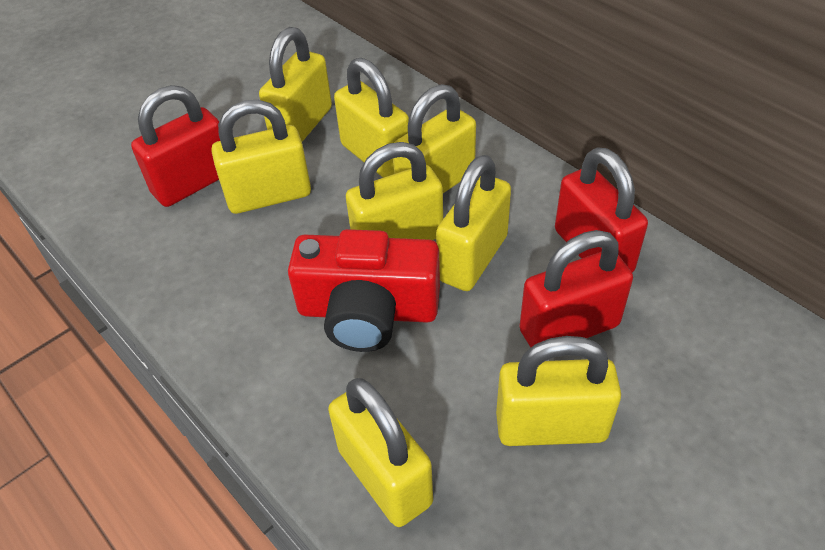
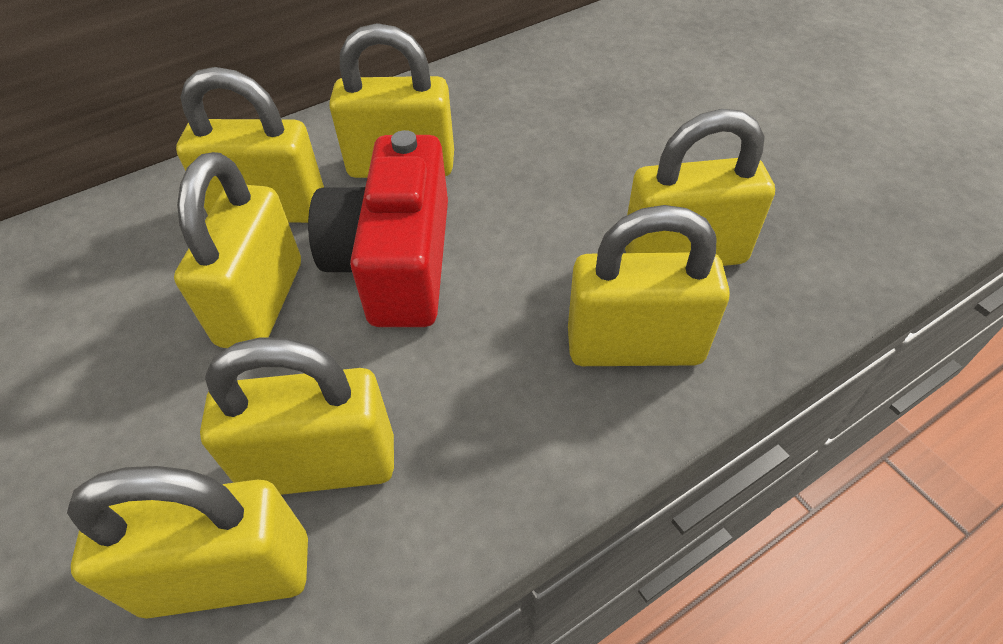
red padlock: 3 -> 0
yellow padlock: 8 -> 7

